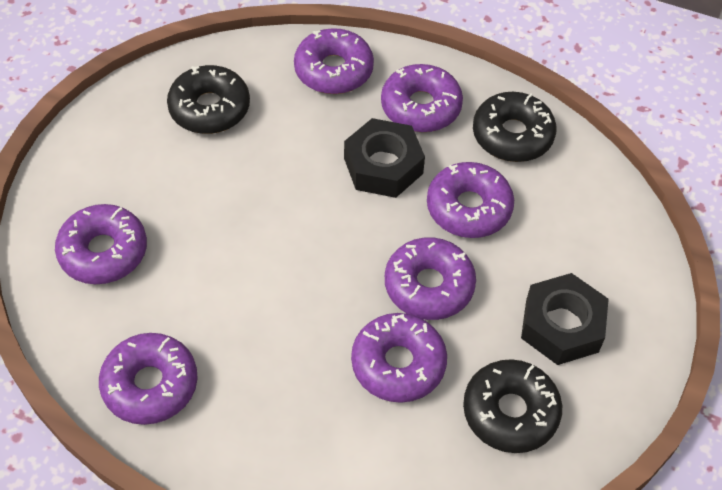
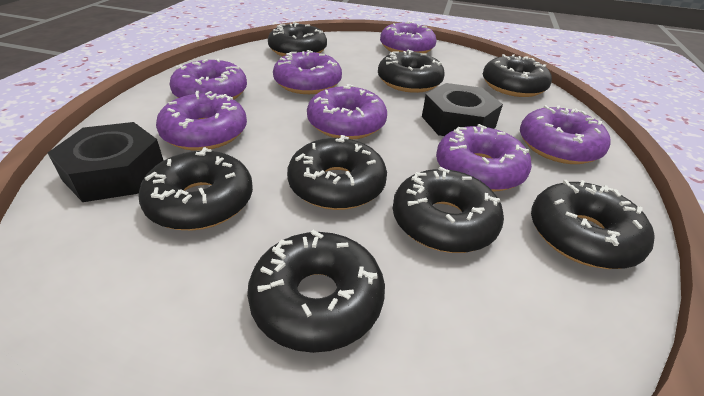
black donut: 3 -> 8

